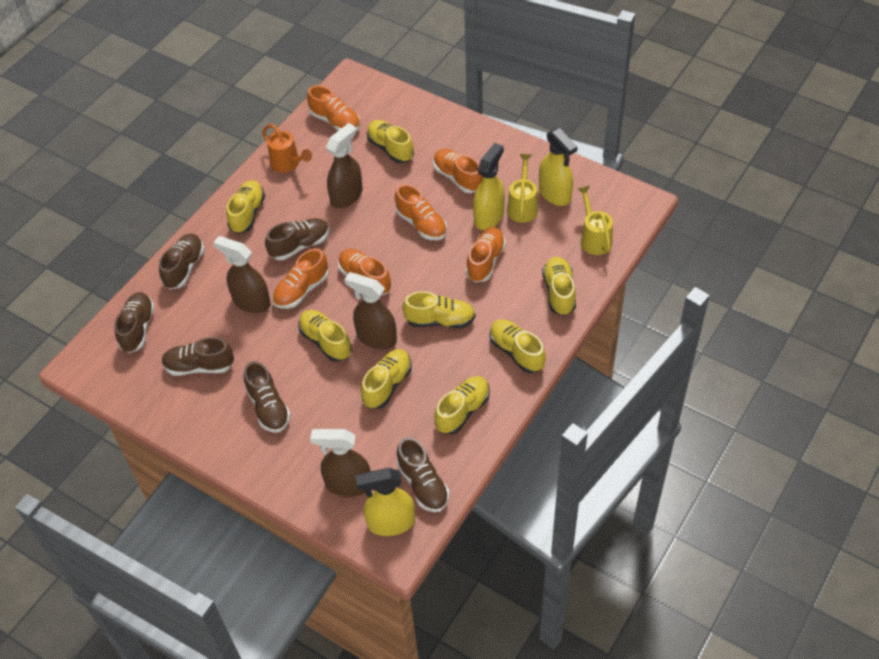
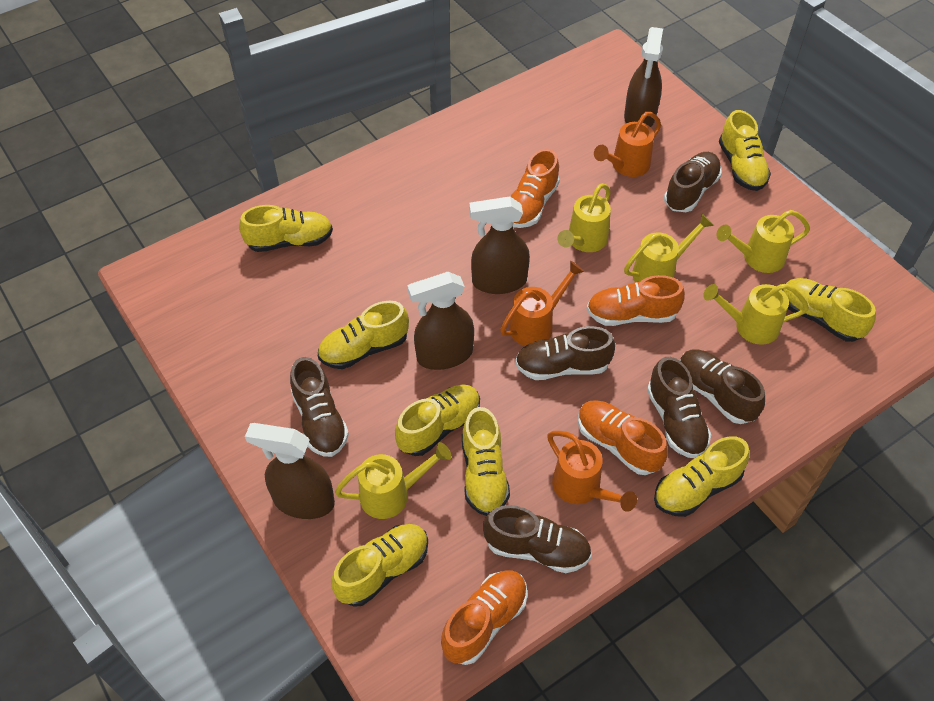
orange shoe: 6 -> 4
orange watering can: 1 -> 3
yellow spray bottle: 3 -> 0
yellow watering can: 2 -> 5

